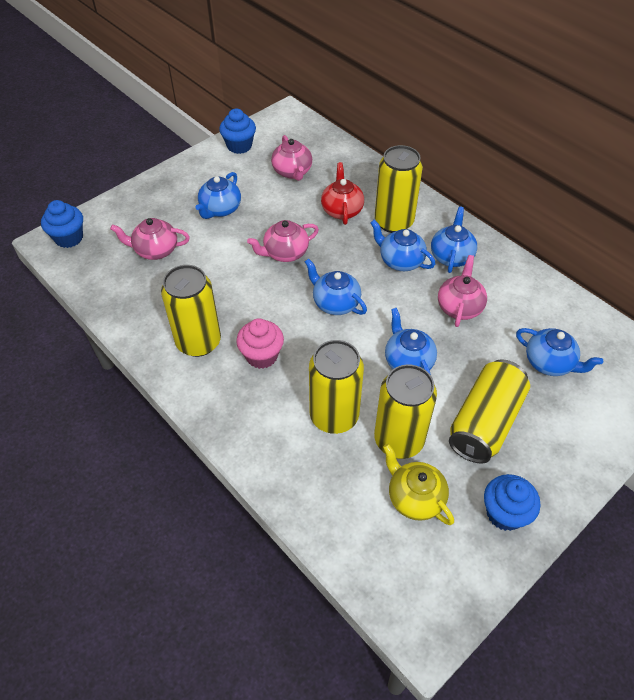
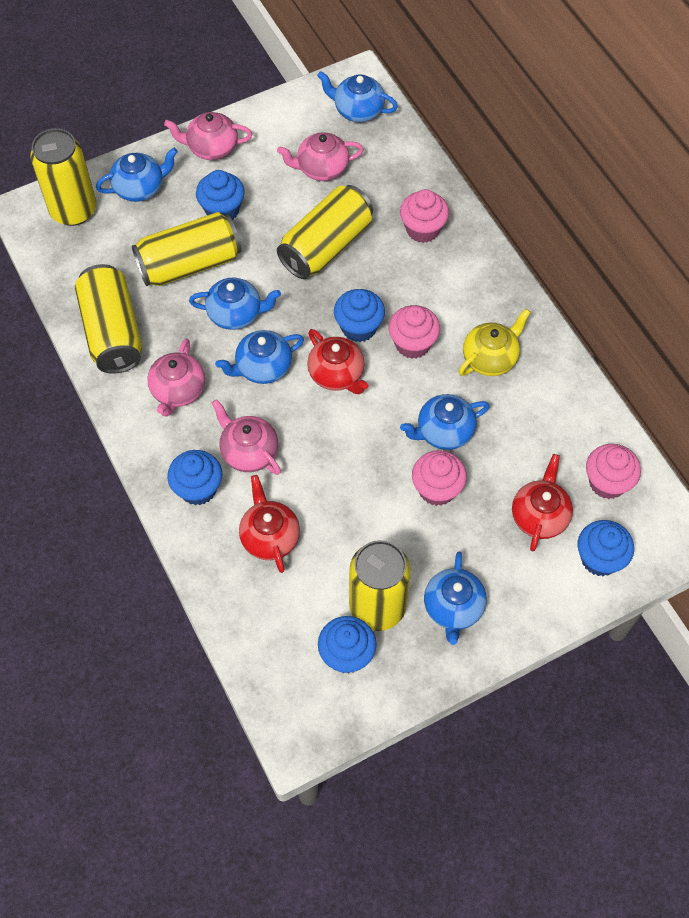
blue cupcake: 3 -> 5
pink cupcake: 1 -> 4
red teapot: 1 -> 3

